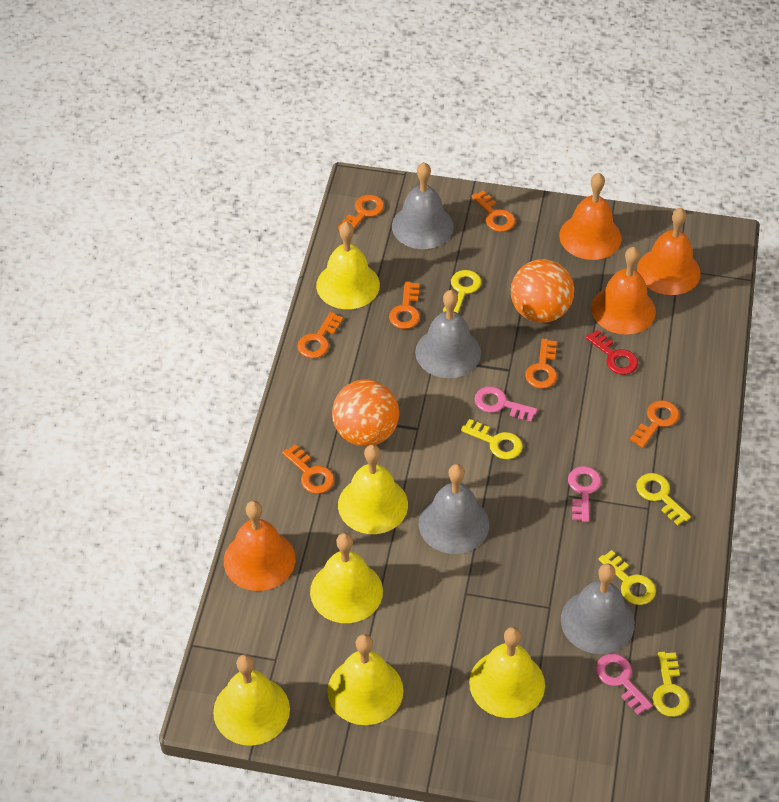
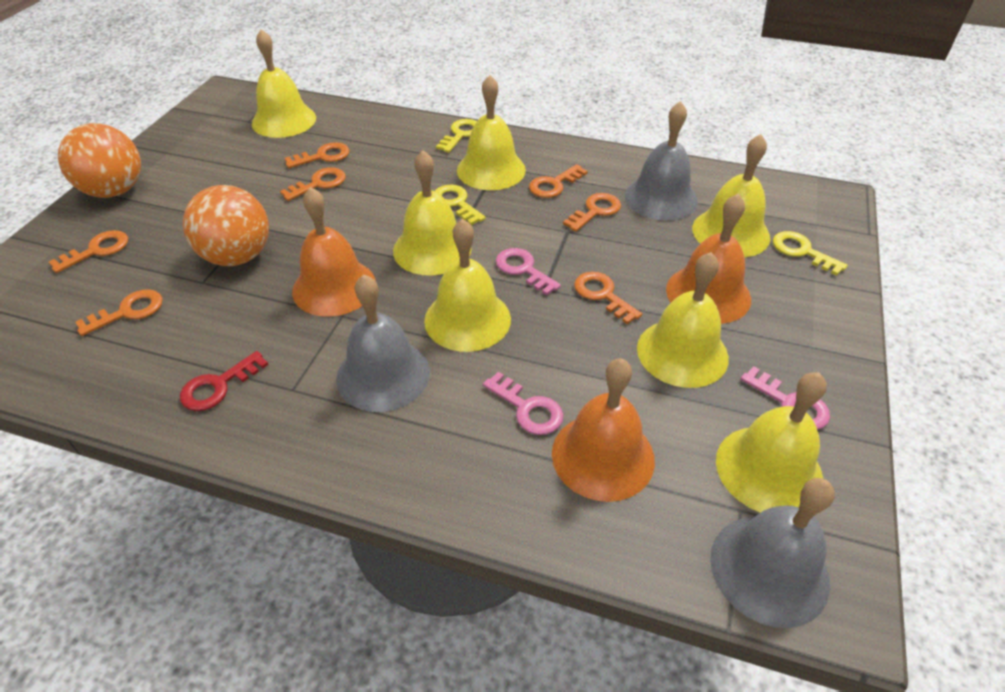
grey bell: 4 -> 3
orange bell: 4 -> 3
yellow bell: 6 -> 7
yellow key: 5 -> 3

